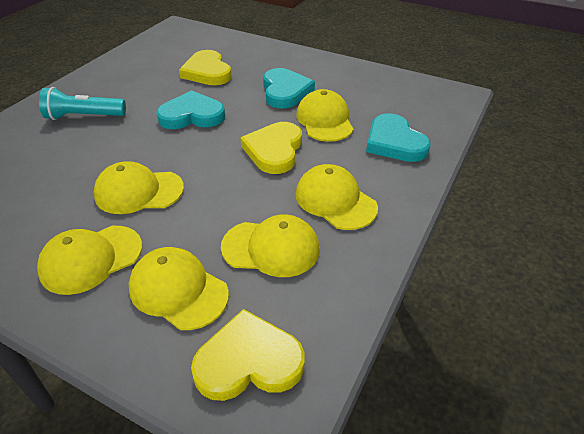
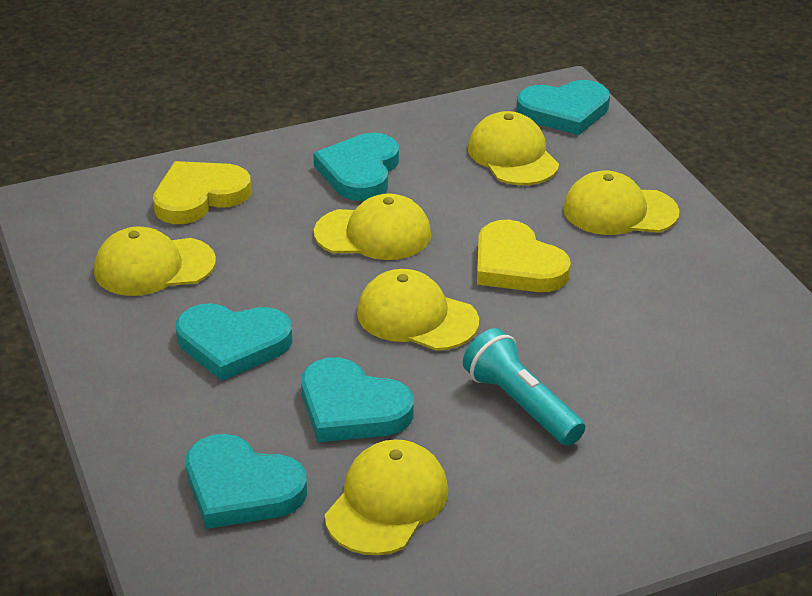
turquoise heart: 3 -> 5
yellow heart: 3 -> 2

